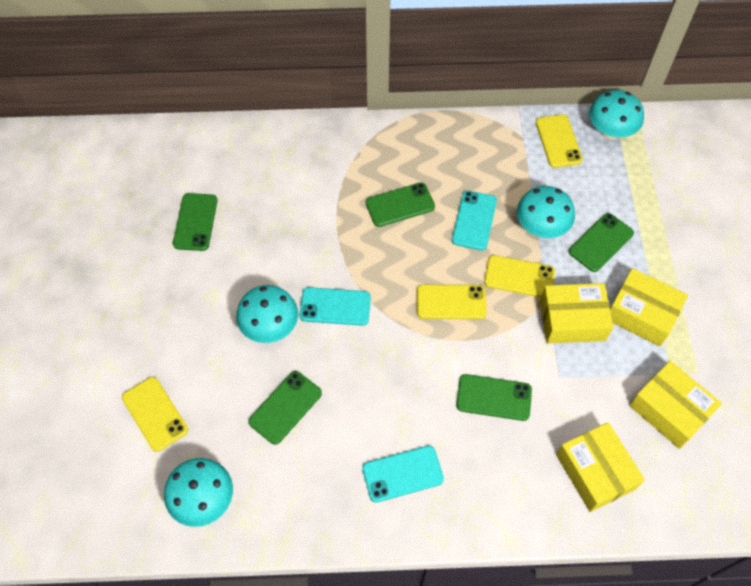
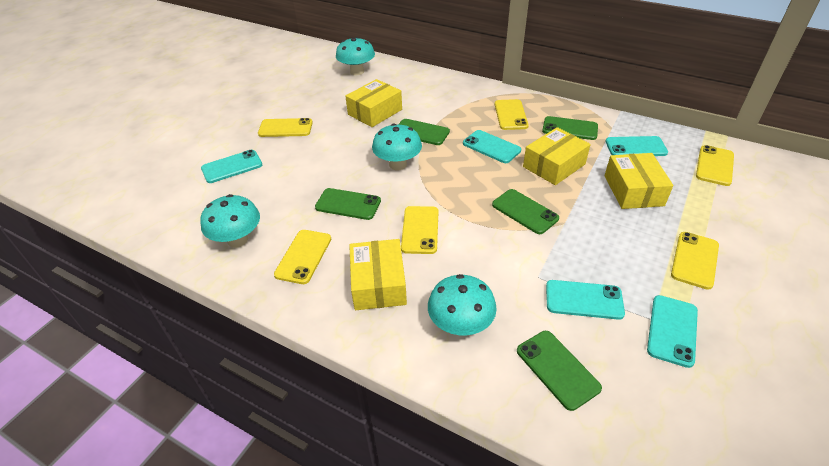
turquoise phone: 3 -> 5
yellow phone: 4 -> 6

